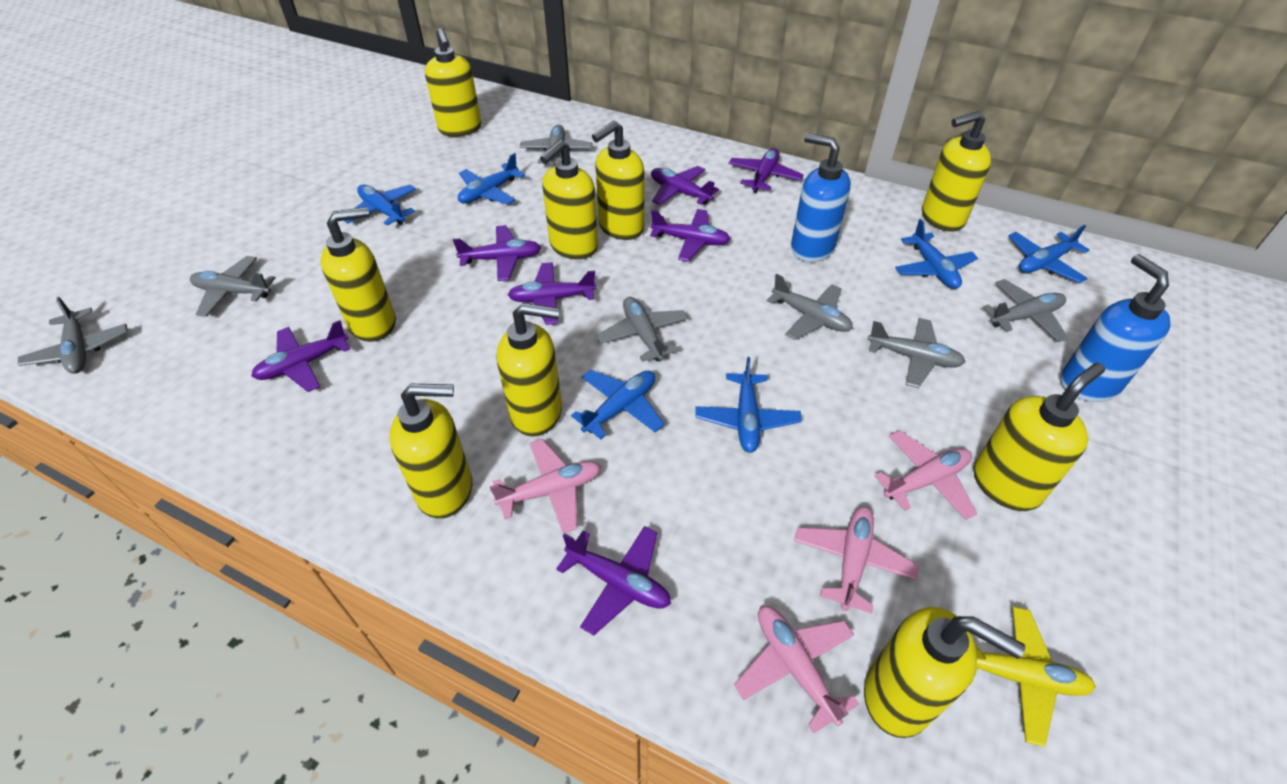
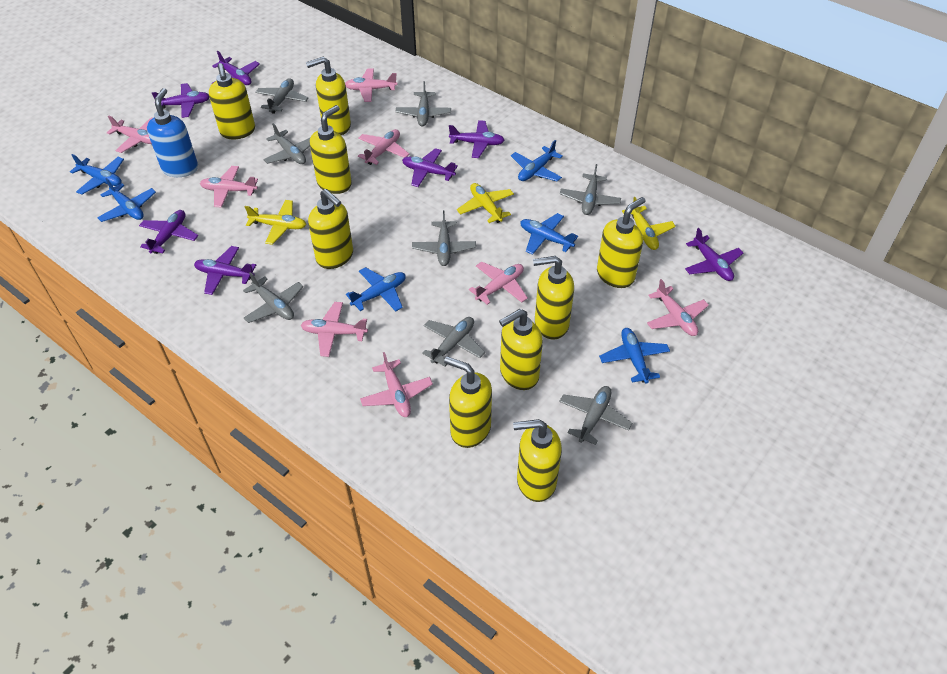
blue soap dispenser: 2 -> 1
grey plane: 7 -> 8
pink plane: 4 -> 8
yellow plane: 1 -> 3

